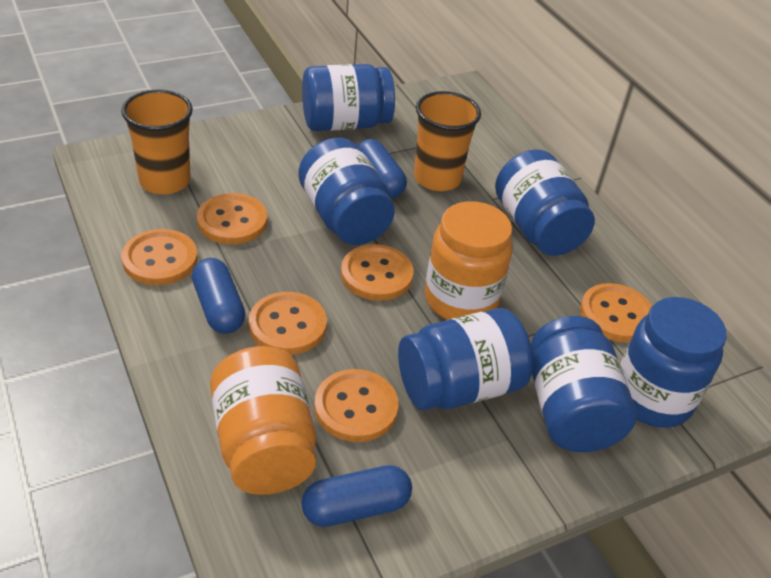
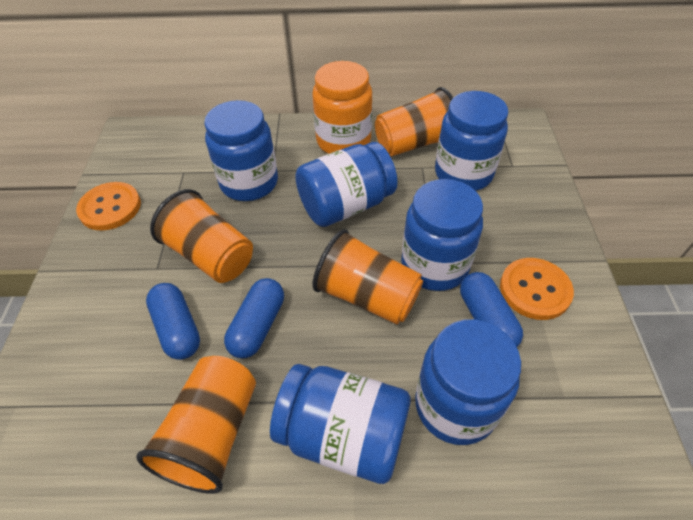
orange button: 6 -> 2
orange cup: 2 -> 4
orange jar: 2 -> 1

